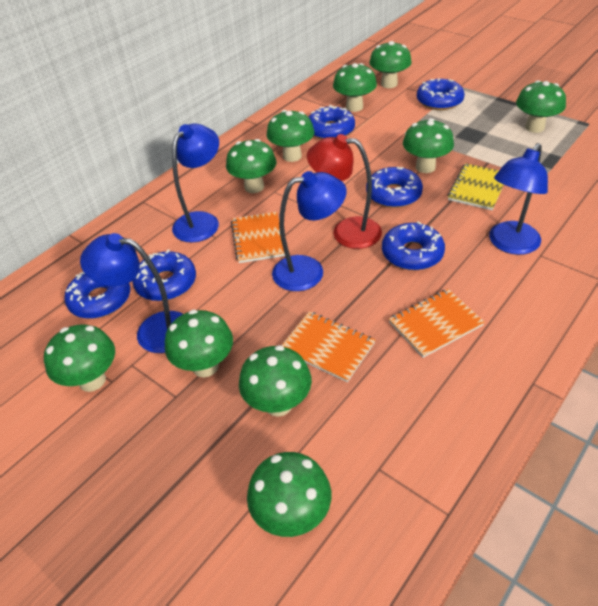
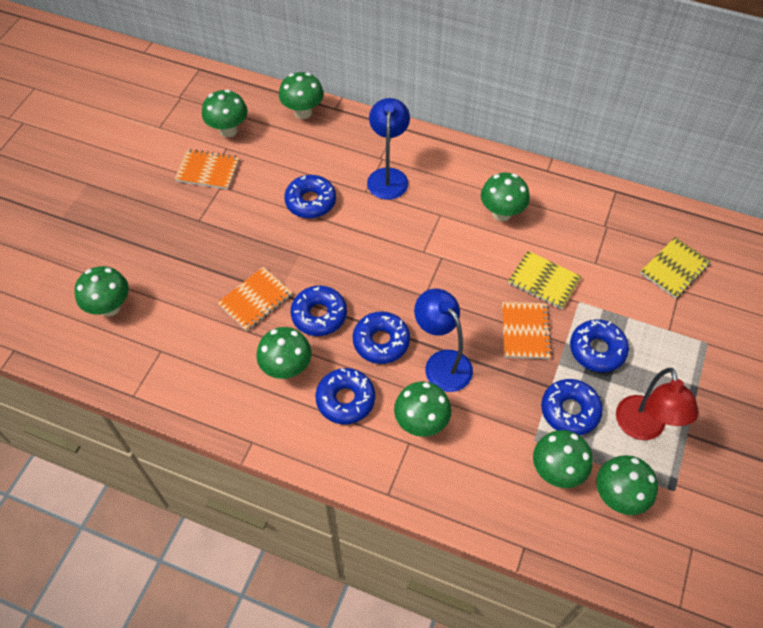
blue lamp: 4 -> 2
green mushroom: 10 -> 8
yellow notebook: 1 -> 2

